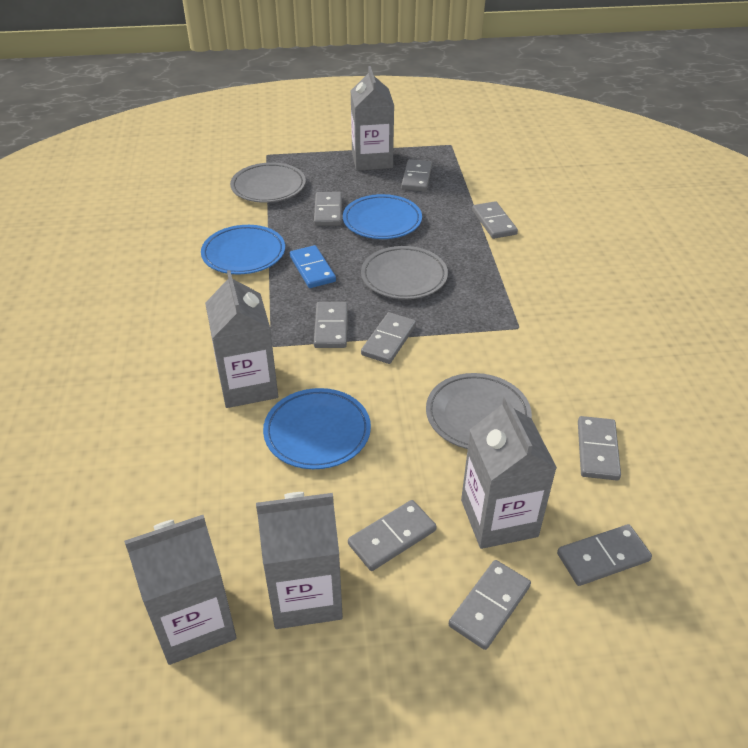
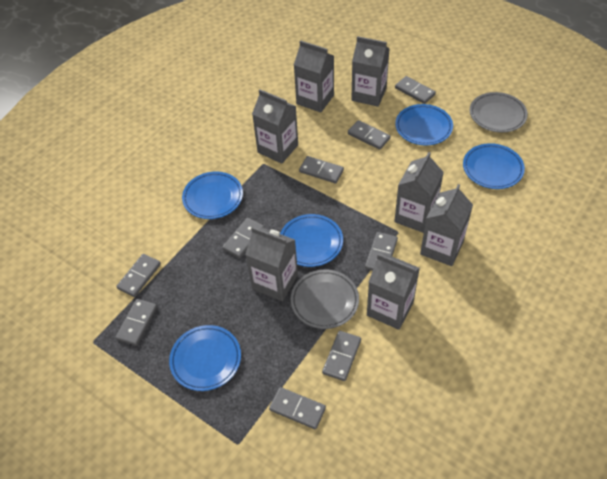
blue domino: 1 -> 0
blue plate: 3 -> 5
grey carton: 5 -> 7
grey plate: 3 -> 2

